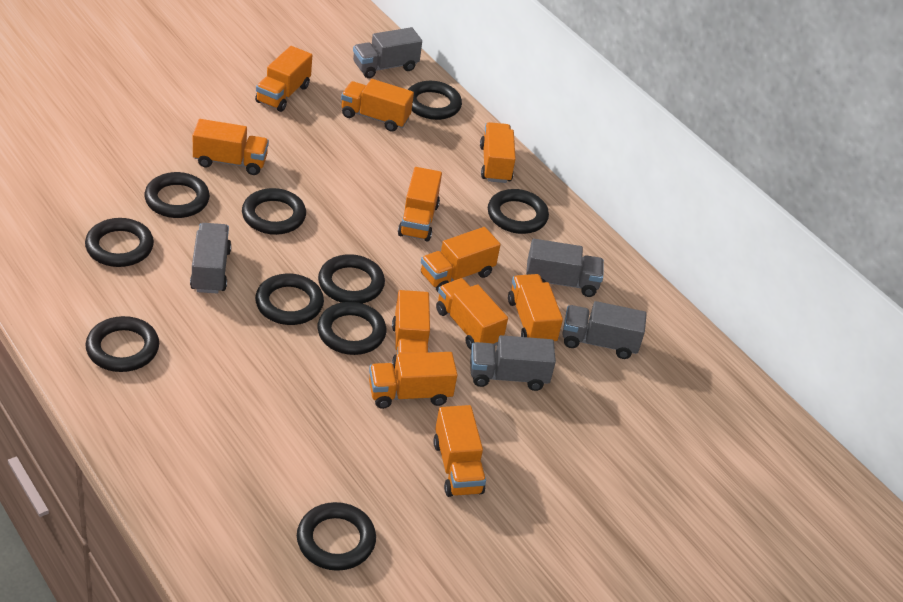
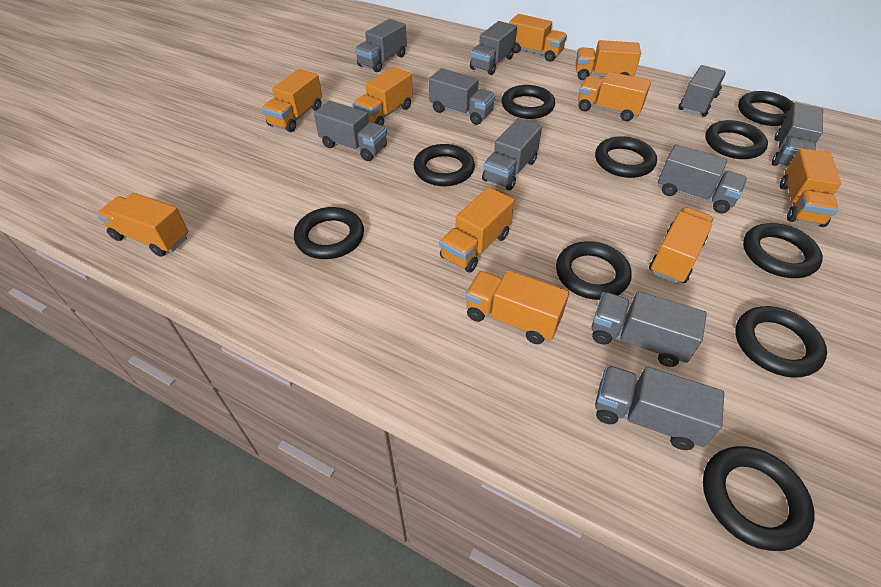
grey truck: 5 -> 10
orange truck: 11 -> 10

